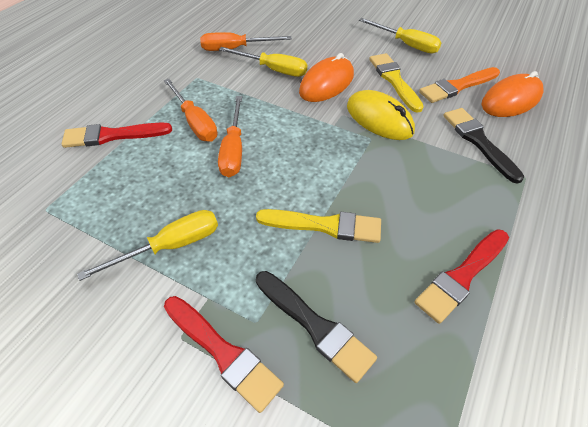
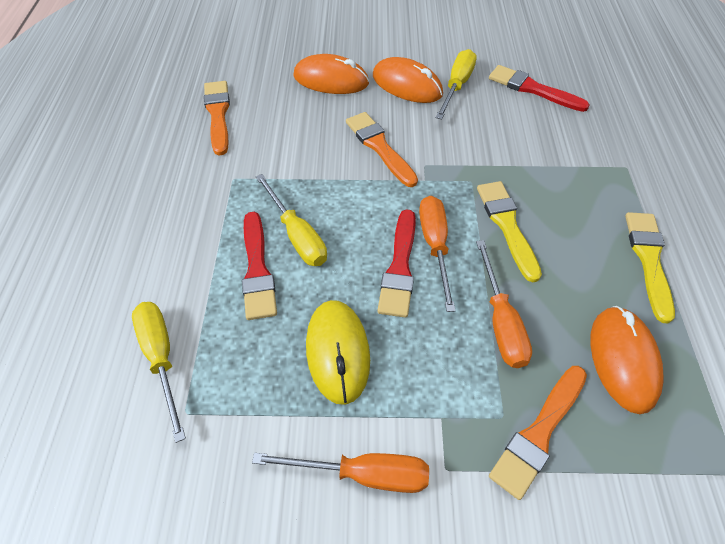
black brush: 2 -> 0
orange brush: 1 -> 3
orange mouse: 2 -> 3

